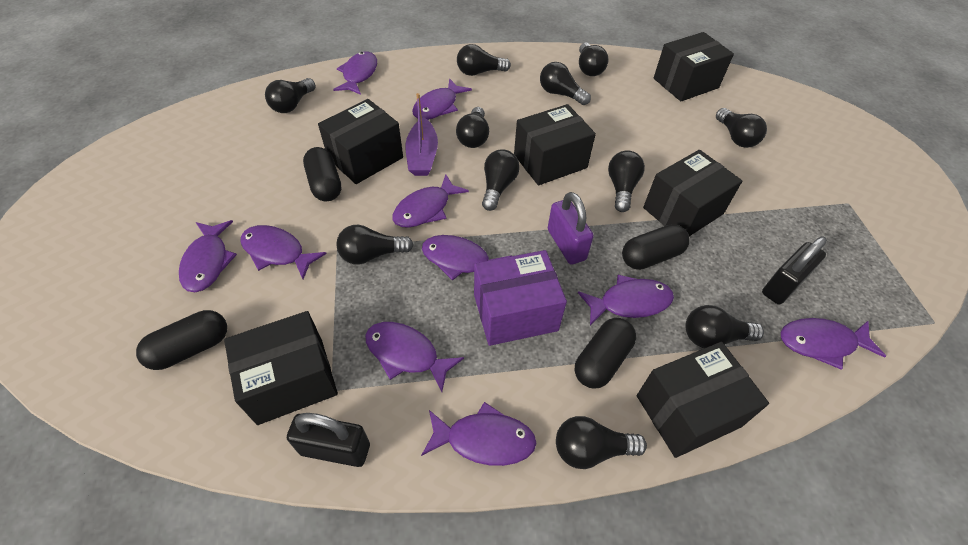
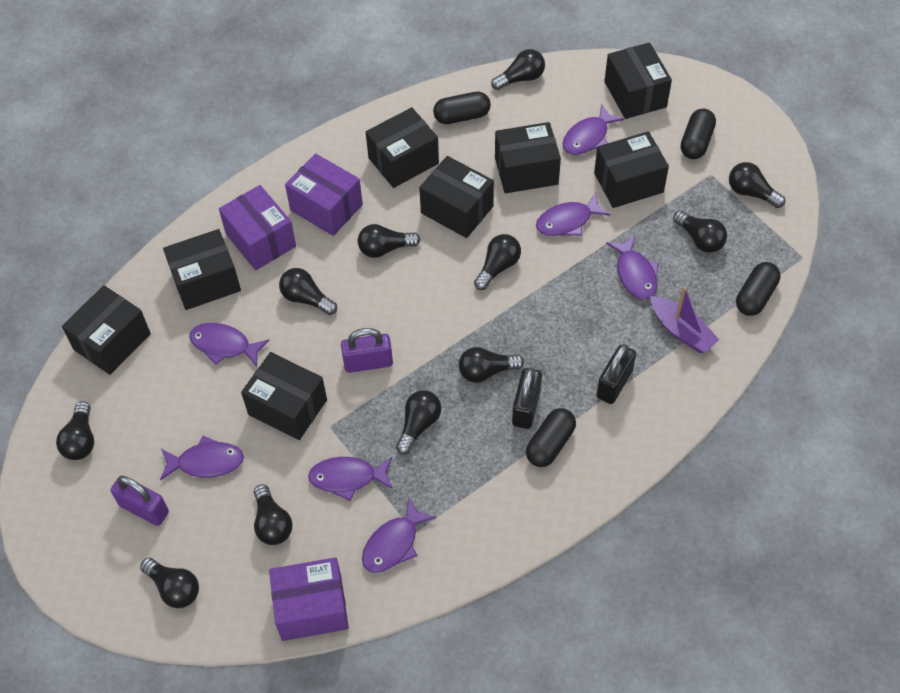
black box: 6 -> 8
purple box: 1 -> 3
purple fish: 10 -> 7
purple padlock: 1 -> 2

